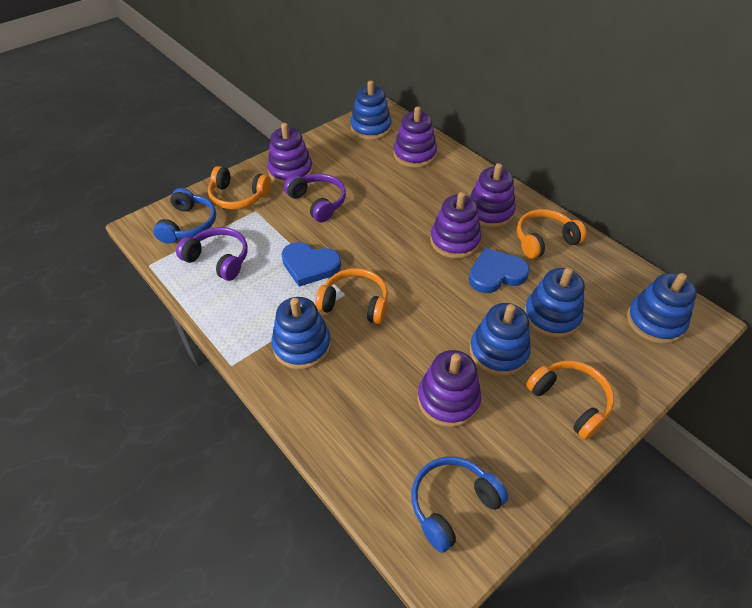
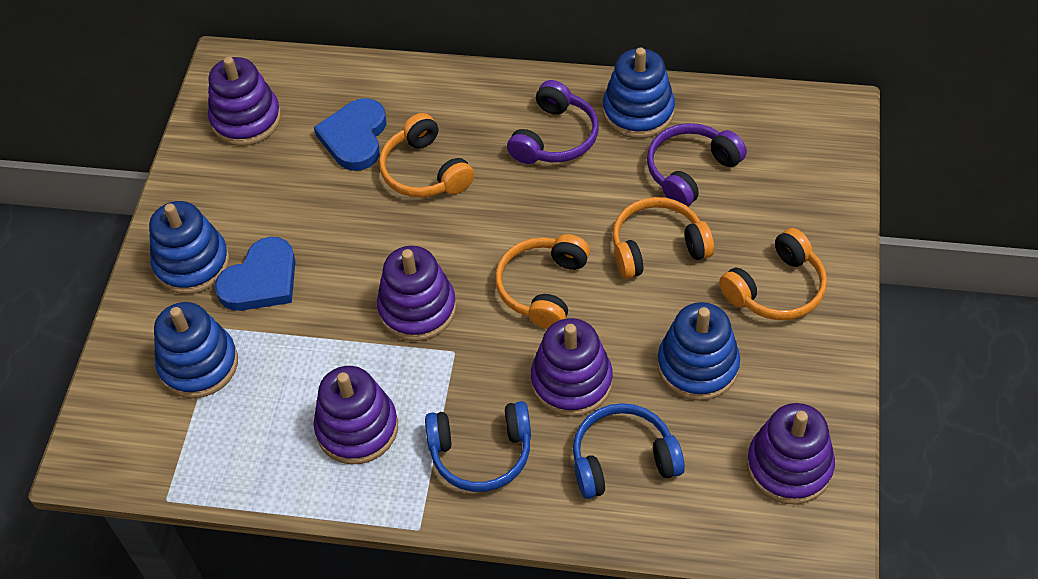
blue stacking toy: 5 -> 4

